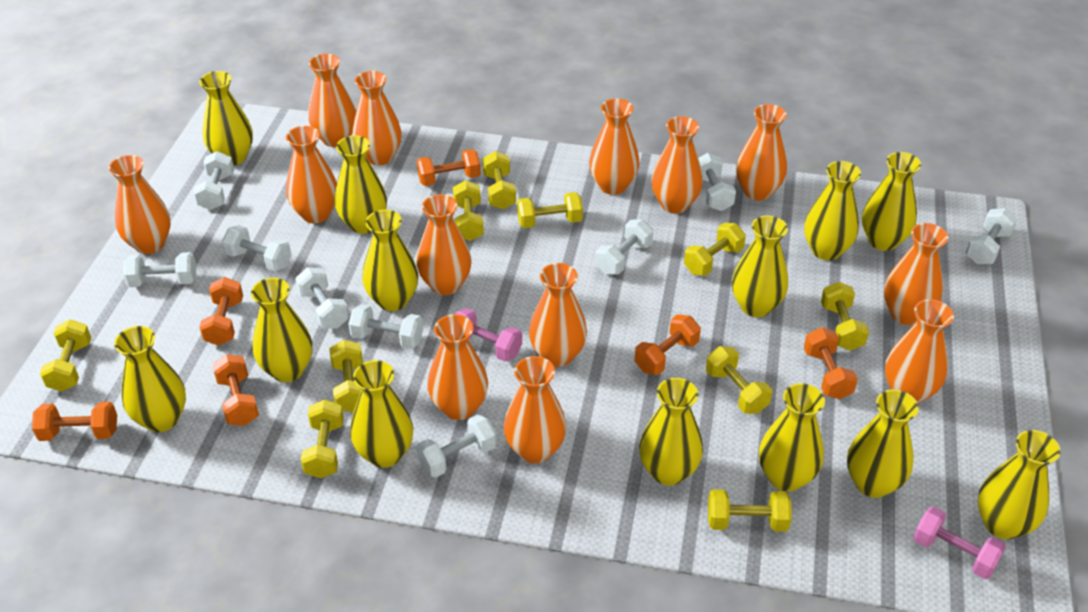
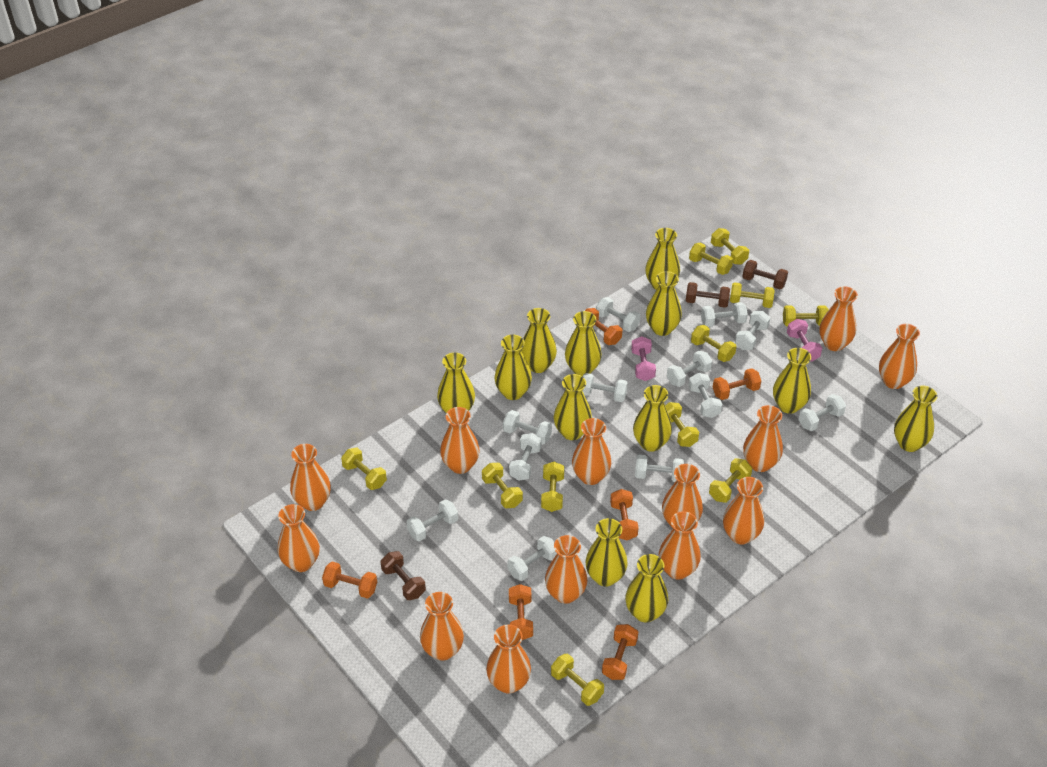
brown dumbbell: 0 -> 3
white dumbbell: 9 -> 12
yellow dumbbell: 10 -> 11
yellow vase: 13 -> 12

